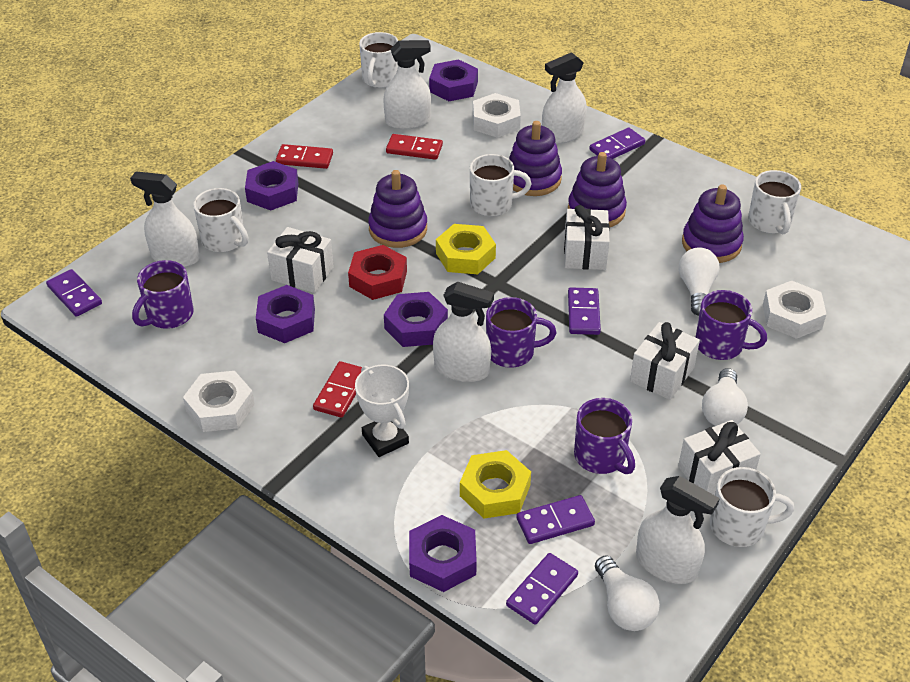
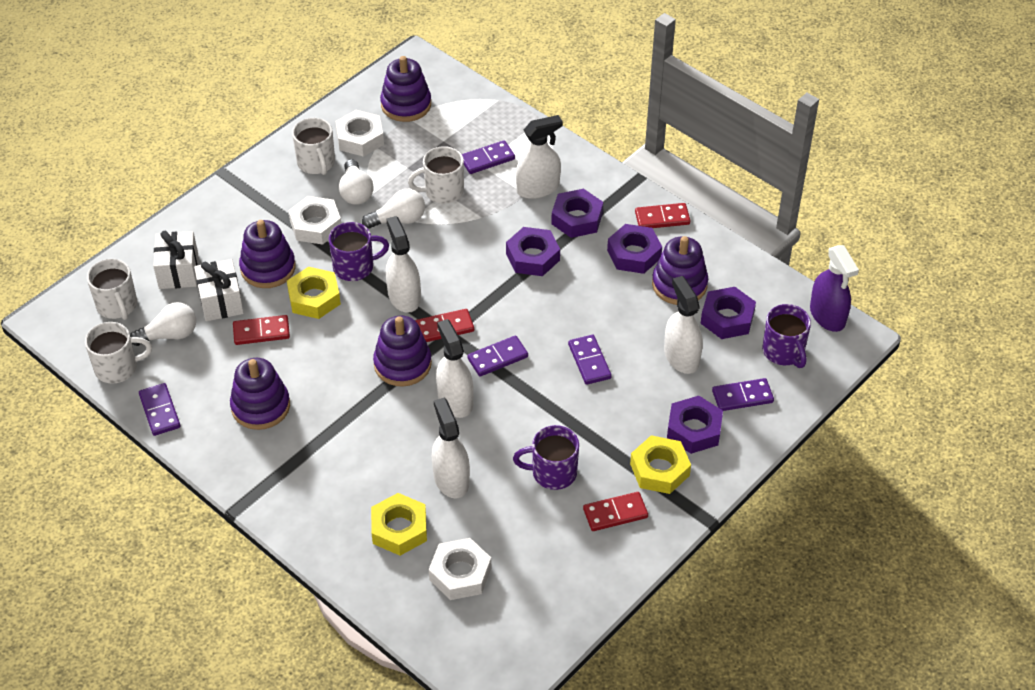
purple mug: 4 -> 3
purple spray bottle: 0 -> 1
purple stacking toy: 4 -> 5
red domino: 3 -> 4
red nut: 1 -> 0
white gift: 4 -> 2
white mug: 5 -> 4
white trophy: 1 -> 0
yellow nut: 2 -> 3

